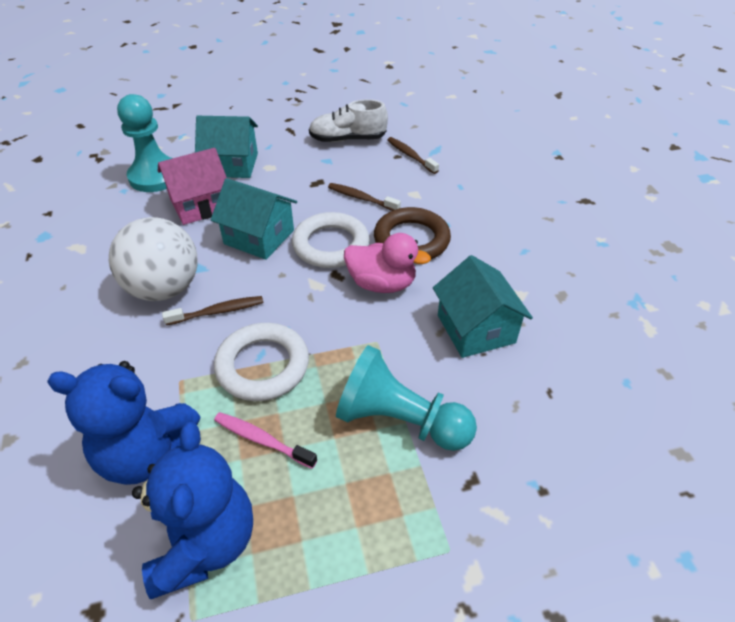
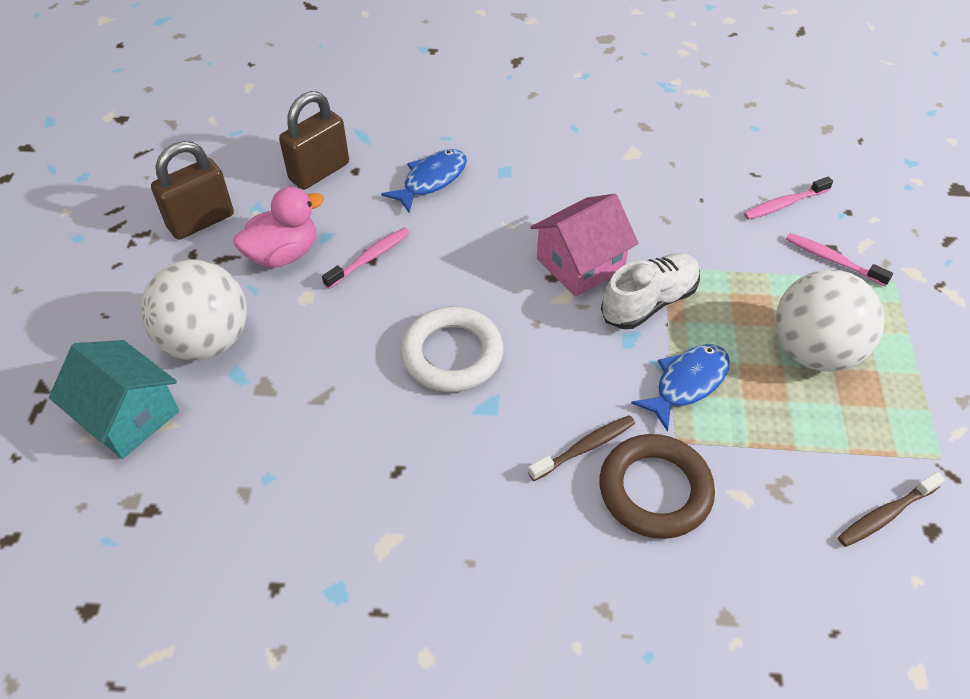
blue fish: 0 -> 2
blue teddy bear: 2 -> 0
brown padlock: 0 -> 2
brown toothbrush: 3 -> 2
pink toothbrush: 1 -> 3
turquoise house: 3 -> 1
turquoise pawn: 2 -> 0
white ball: 1 -> 2
white ring: 2 -> 1

